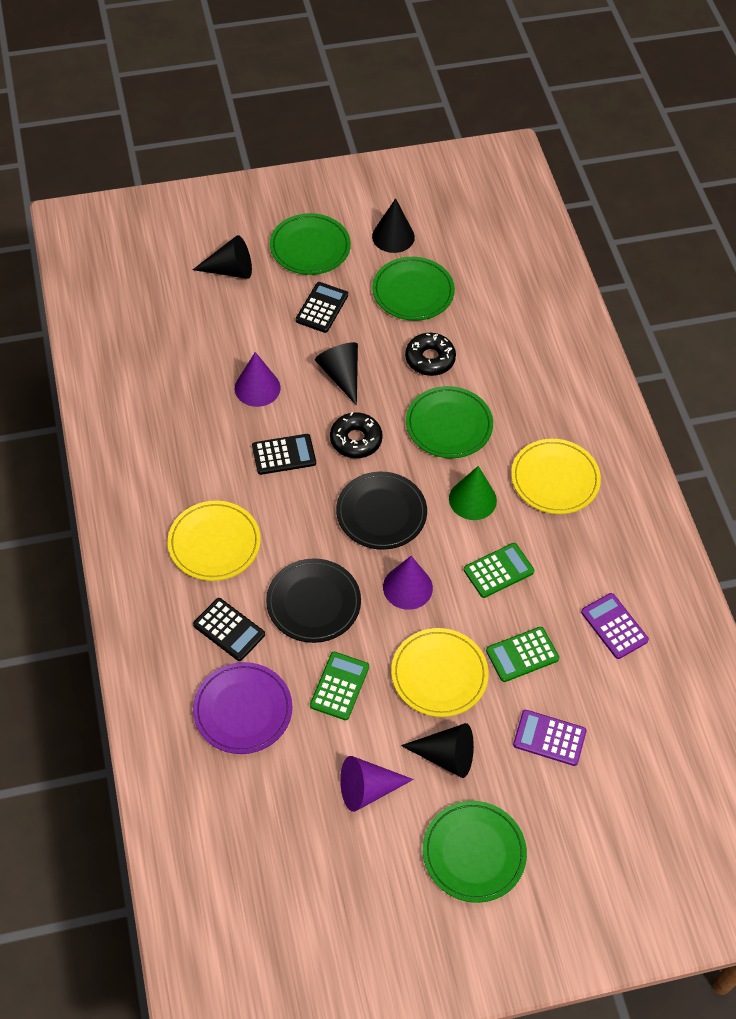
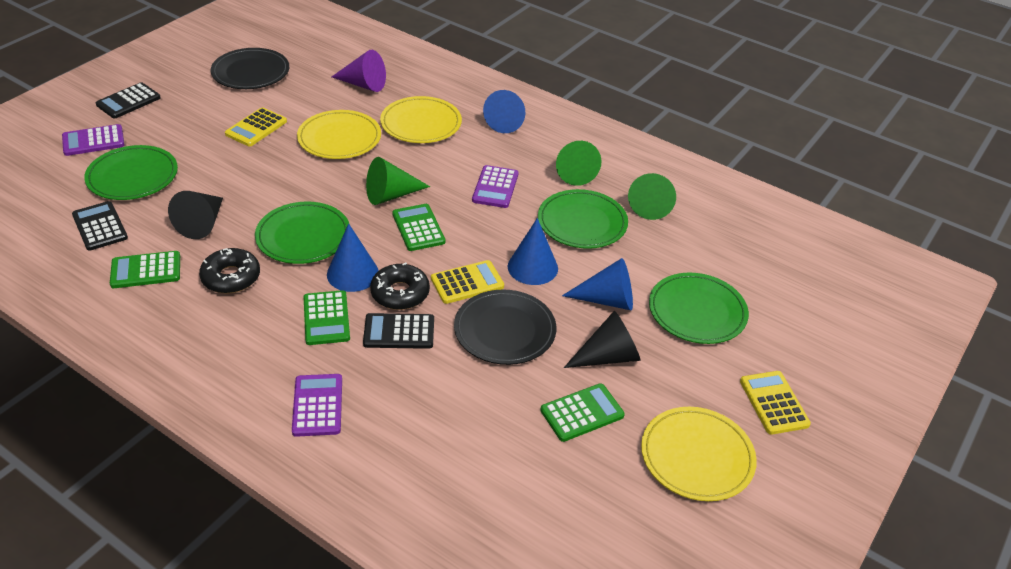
black cone: 4 -> 2
blue cone: 0 -> 4
green calculator: 3 -> 4
green cone: 1 -> 3
purple calculator: 2 -> 3
purple cone: 3 -> 1
purple plate: 1 -> 0
yellow calculator: 0 -> 3

